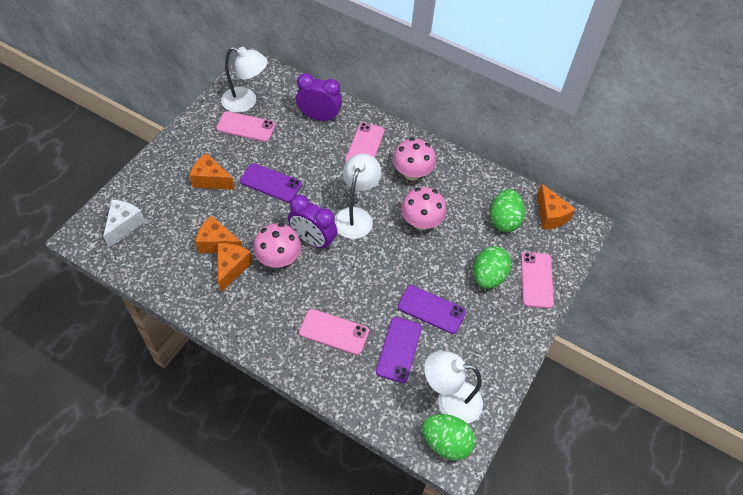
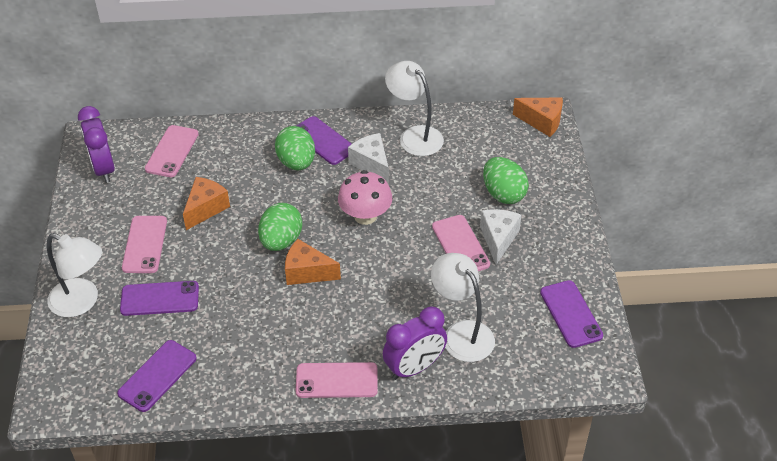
orange cheese: 4 -> 3
pink mushroom: 3 -> 1
purple phone: 3 -> 4
white cheese: 1 -> 2

